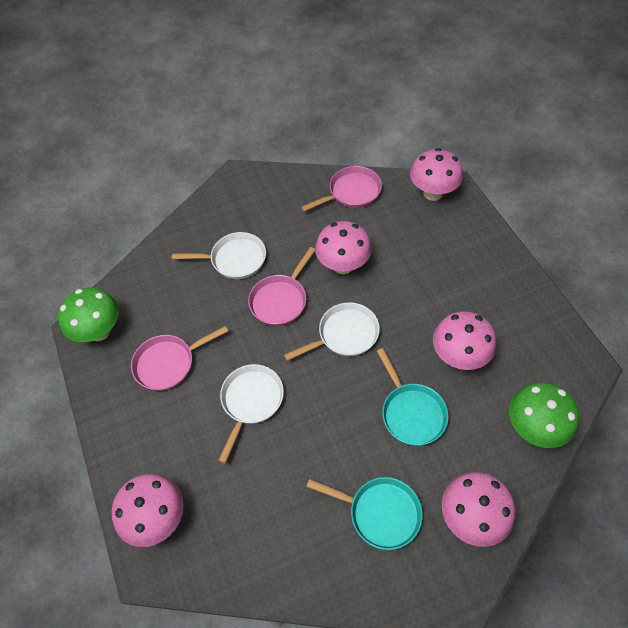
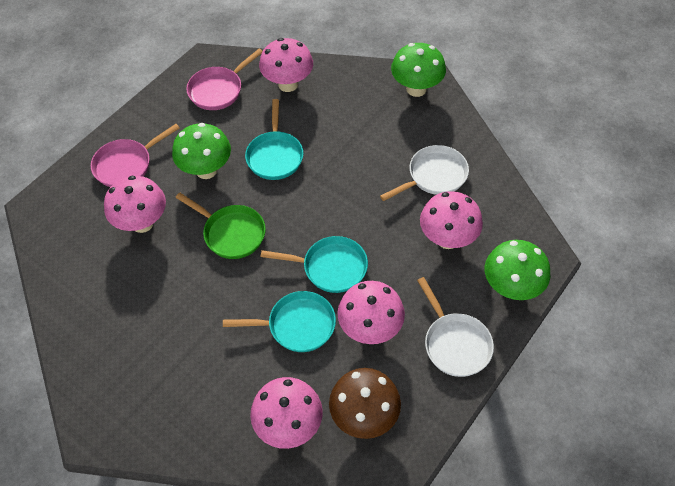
brown mushroom: 0 -> 1
green mushroom: 2 -> 3
green pan: 0 -> 1
pink pan: 3 -> 2
turquoise pan: 2 -> 3
white pan: 3 -> 2

